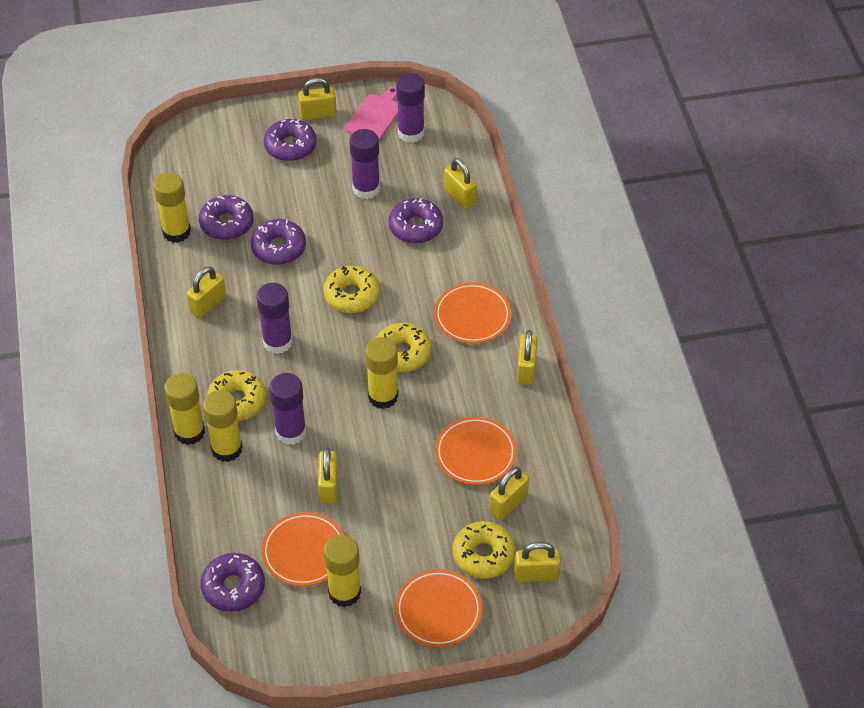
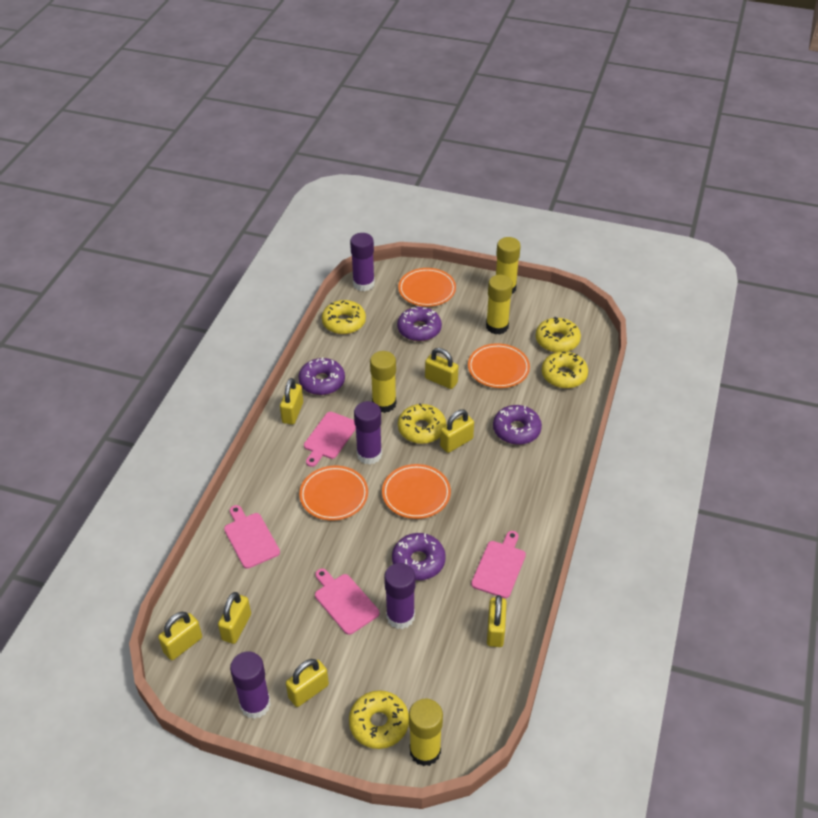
pink cutting board: 1 -> 4
purple donut: 5 -> 4
yellow donut: 4 -> 5
yellow glue stick: 5 -> 4

